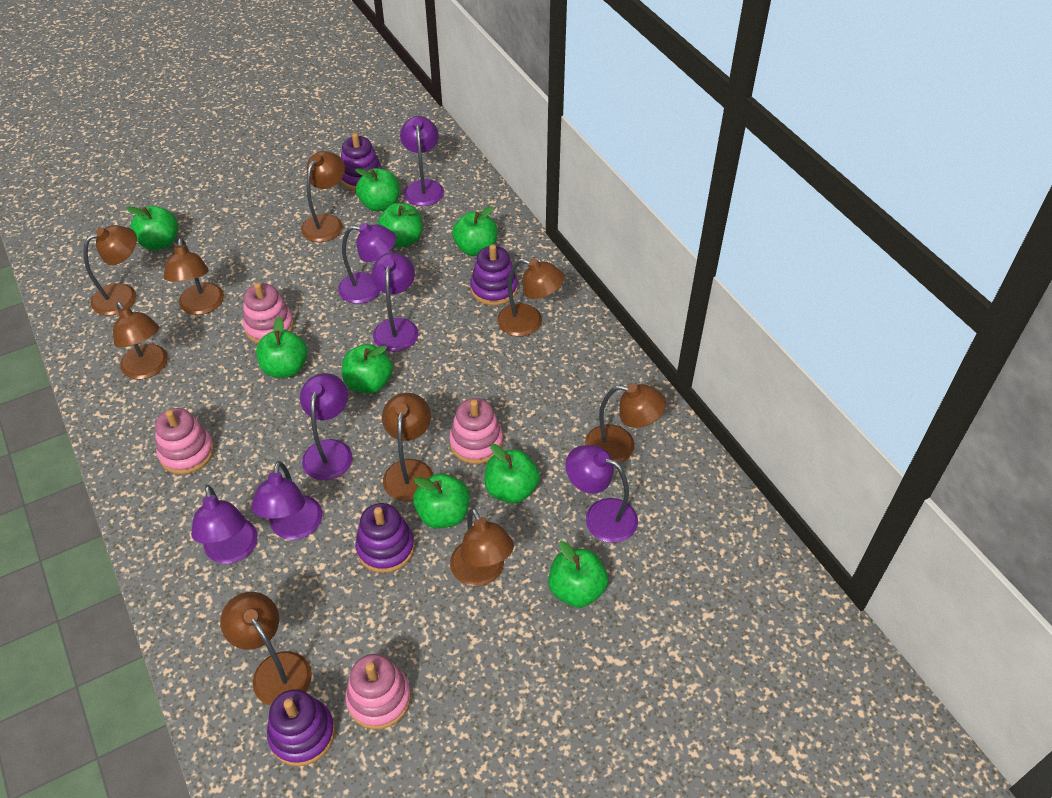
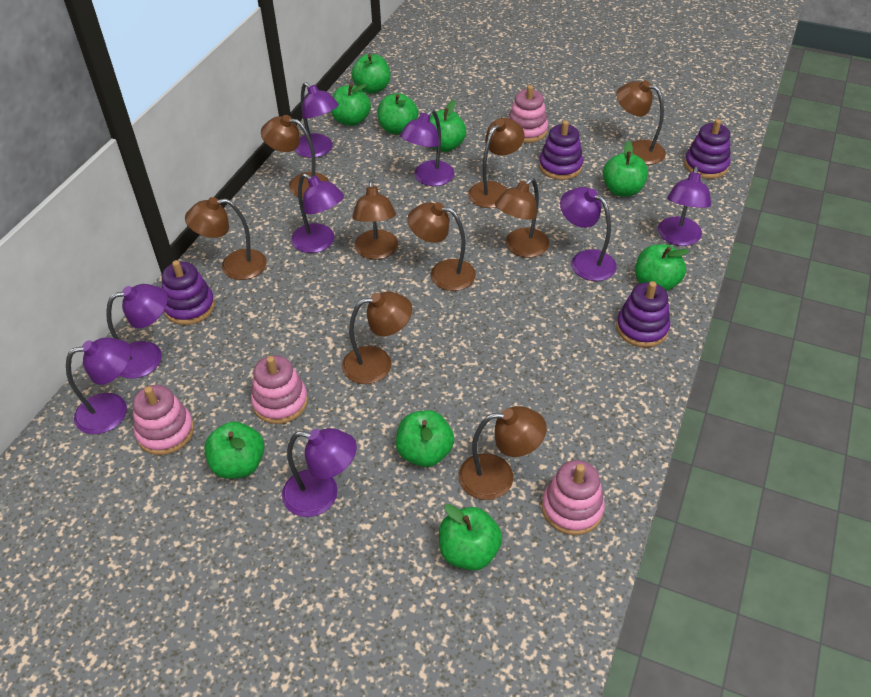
purple lamp: 7 -> 8

